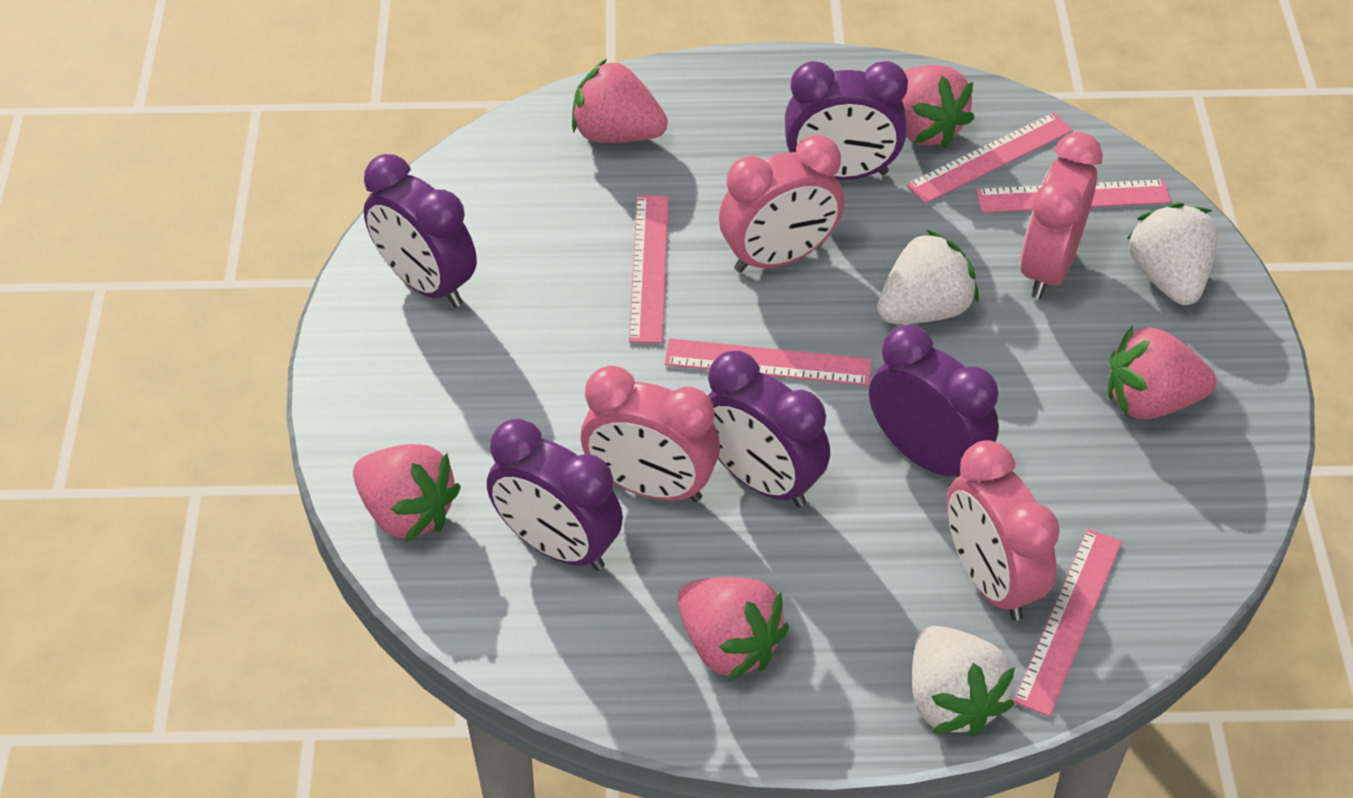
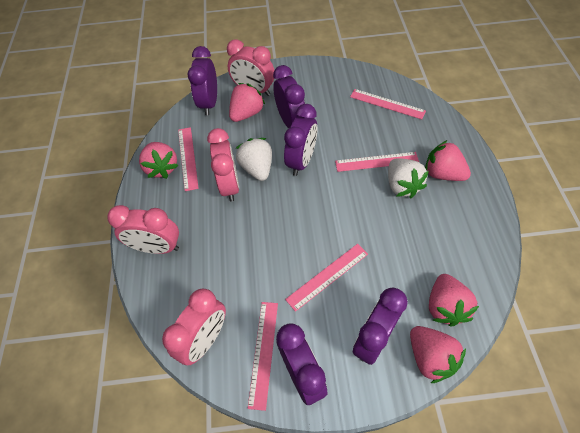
white strawberry: 3 -> 2

